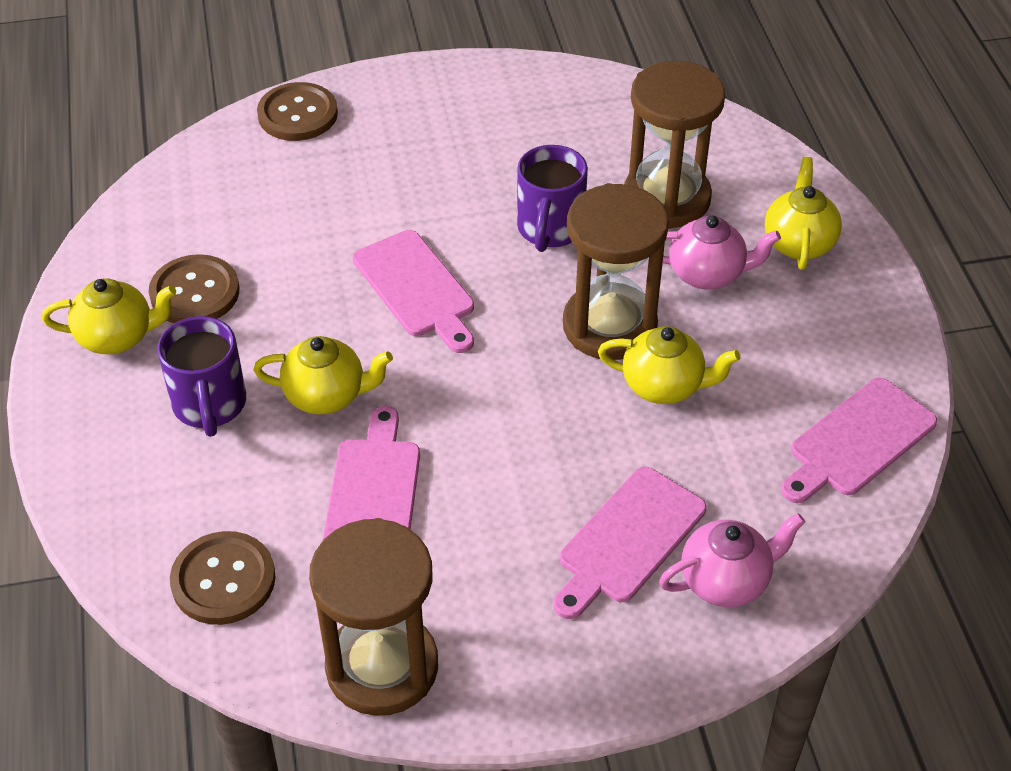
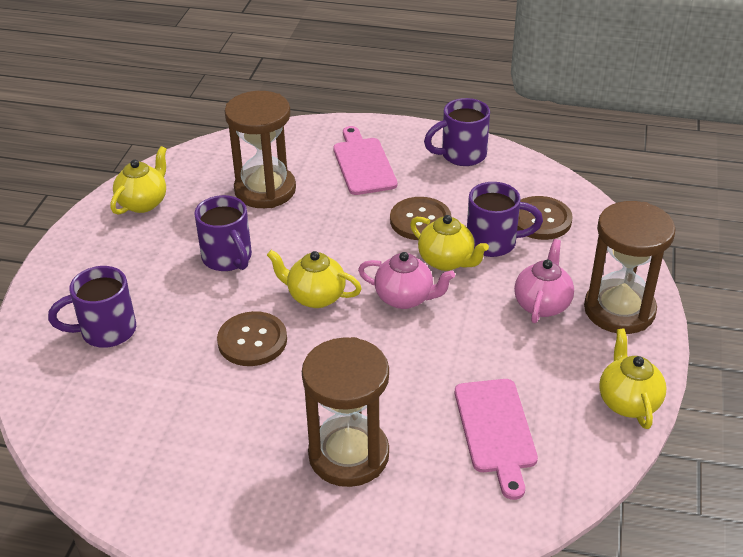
pink cutting board: 4 -> 2
purple mug: 2 -> 4

